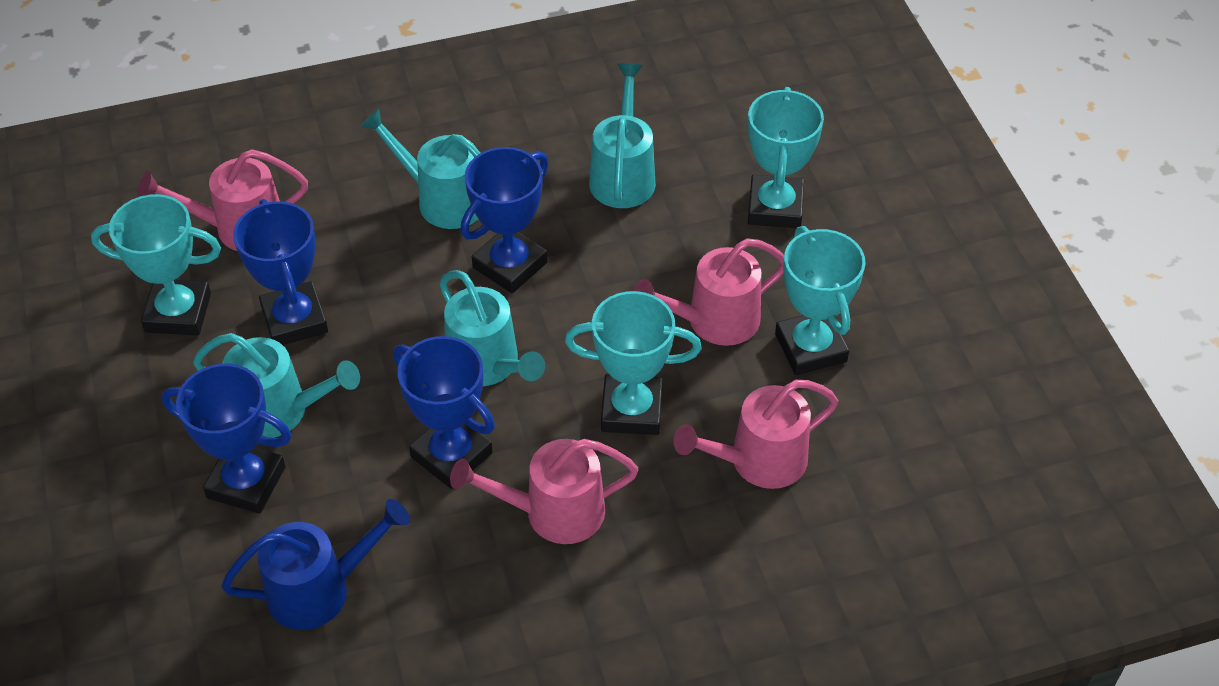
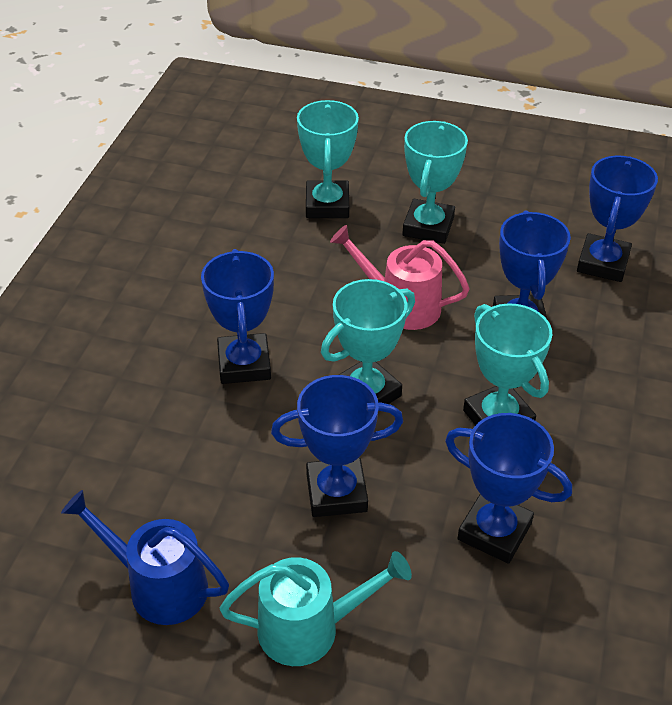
blue trophy: 4 -> 5
pink watering can: 4 -> 1
turquoise watering can: 4 -> 1

